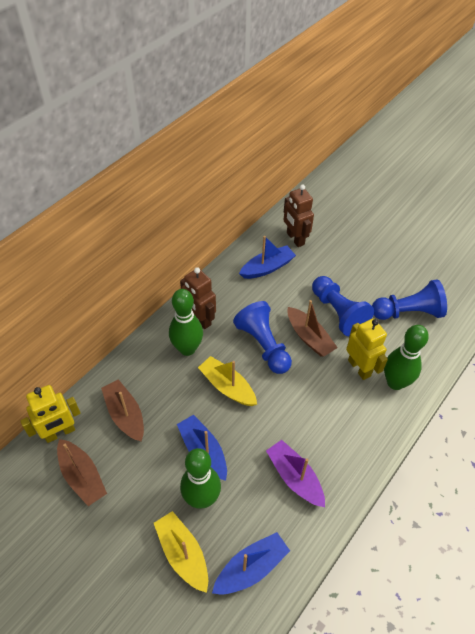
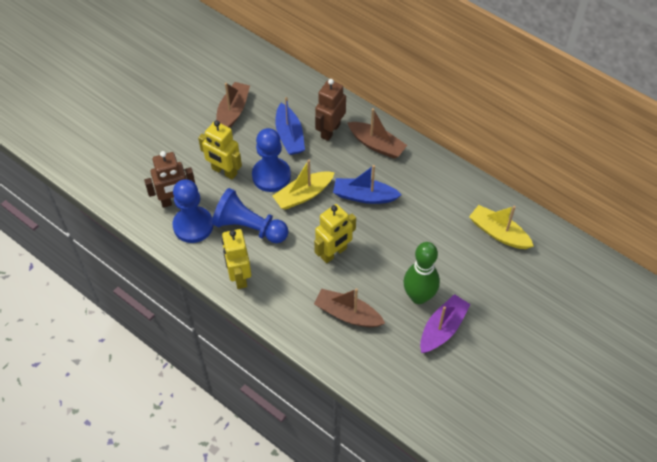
blue boat: 3 -> 2
green bowling pin: 3 -> 1
yellow robot: 2 -> 3

